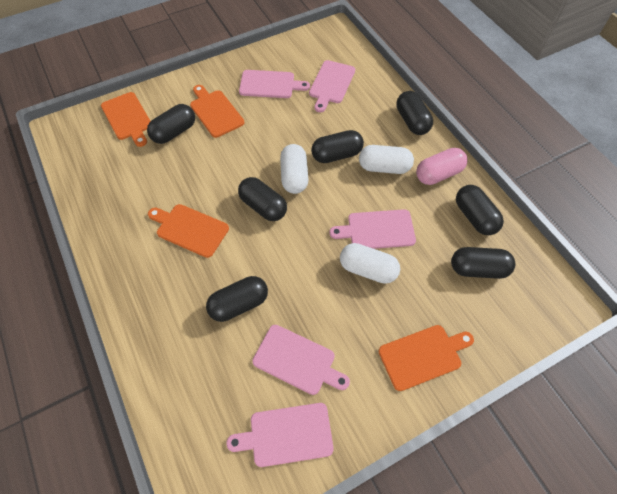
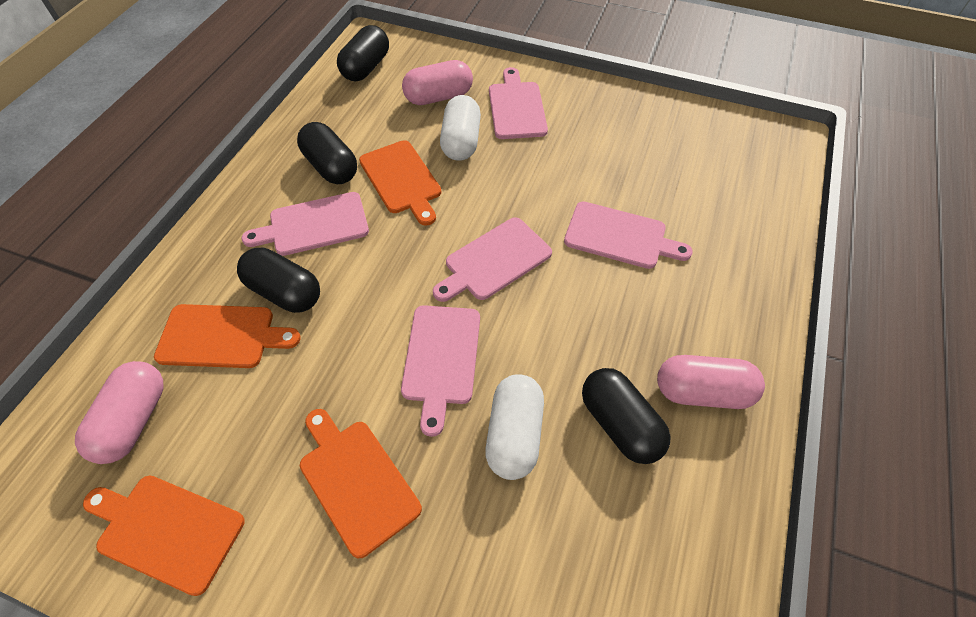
black capsule: 7 -> 4
pink capsule: 1 -> 3
white capsule: 3 -> 2

